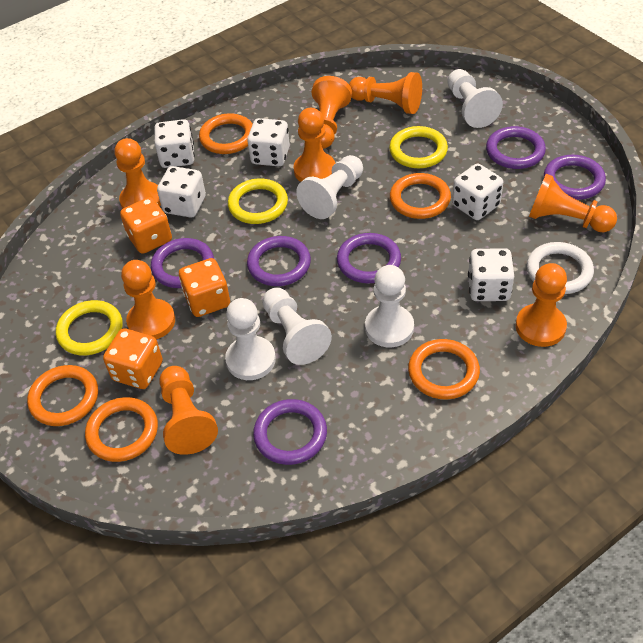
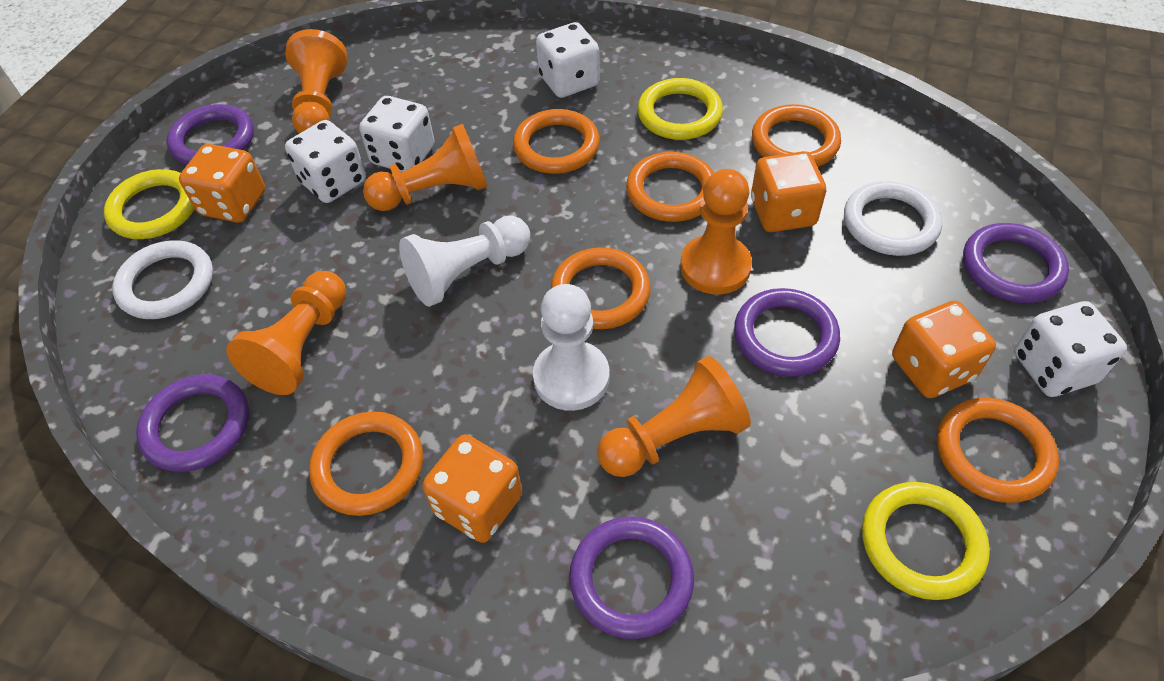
orange dice: 3 -> 4
orange pawn: 8 -> 5
orange ring: 5 -> 6
purple ring: 6 -> 5
white dice: 5 -> 4
white pawn: 5 -> 2
white ring: 1 -> 2

